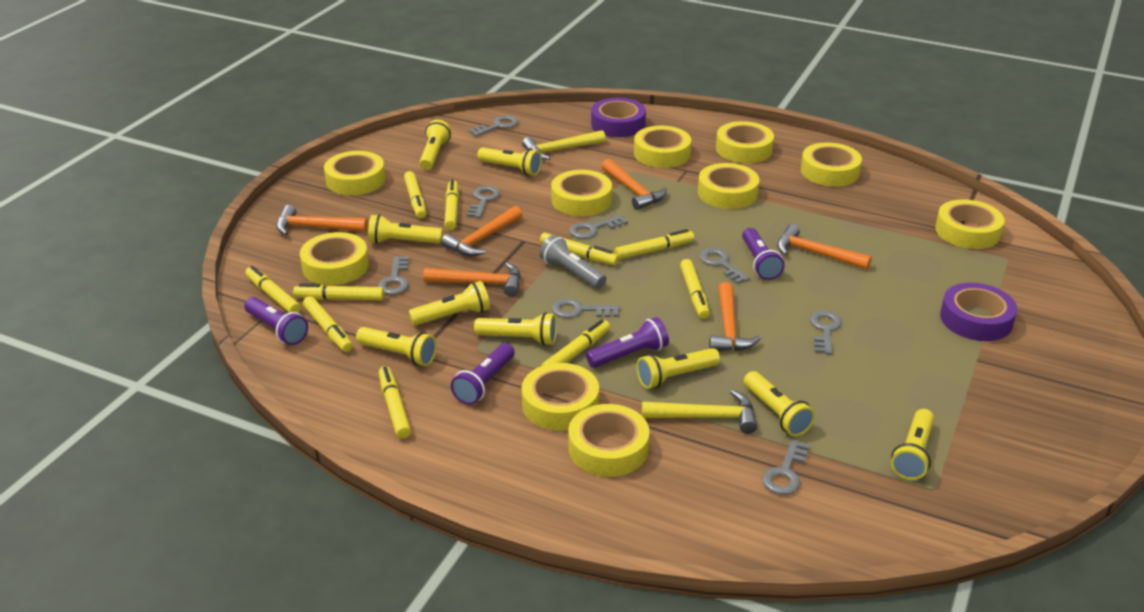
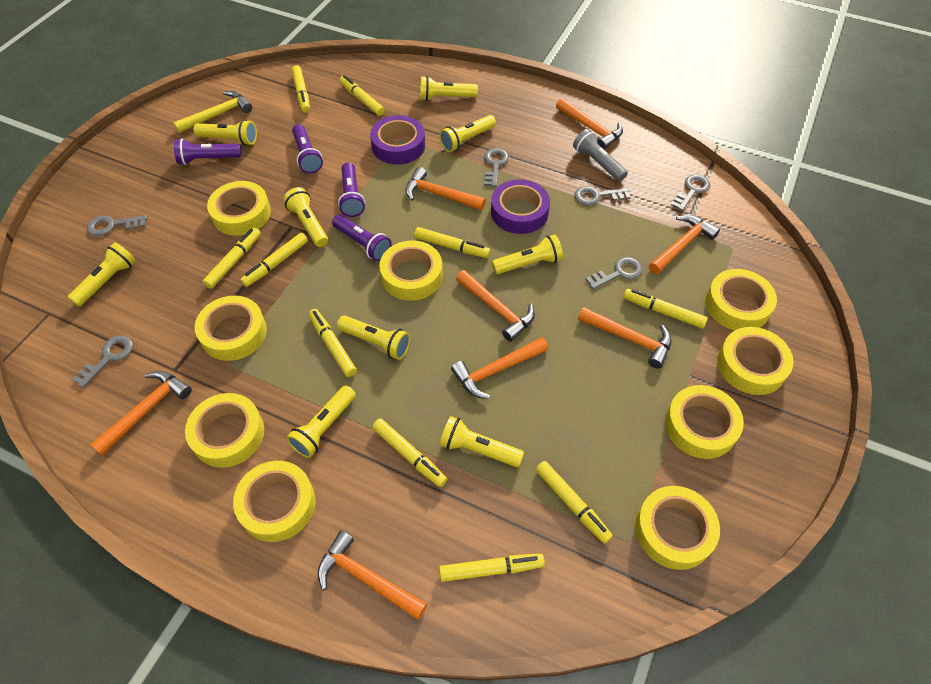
grey key: 8 -> 6
orange hammer: 6 -> 8
yellow hammer: 2 -> 1
yellow tape: 10 -> 9

